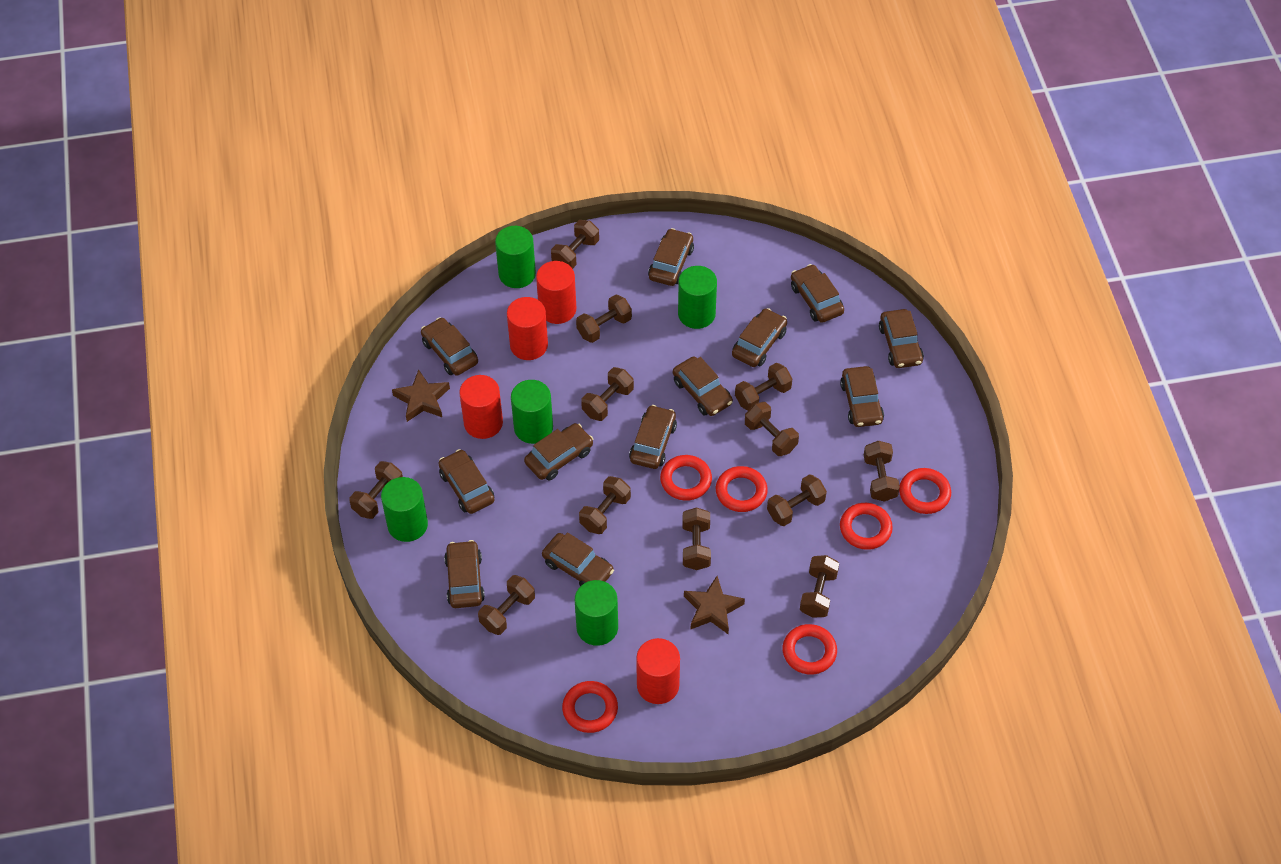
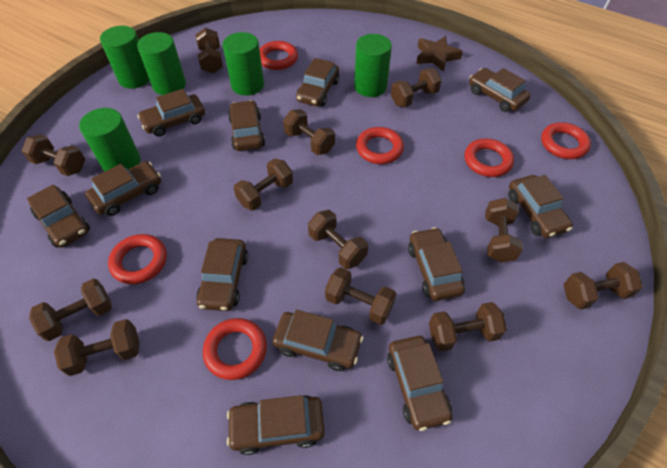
brown star: 2 -> 1
red cylinder: 4 -> 0

